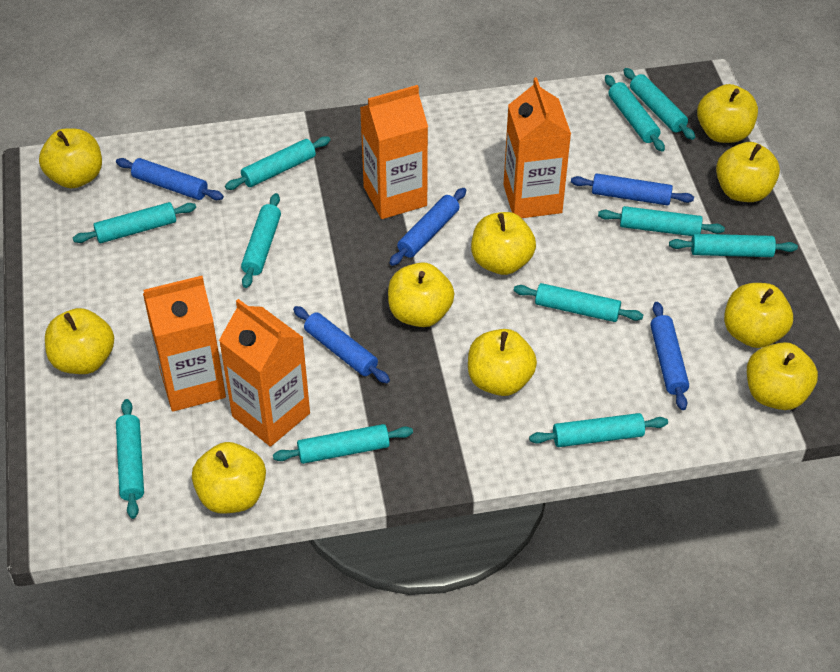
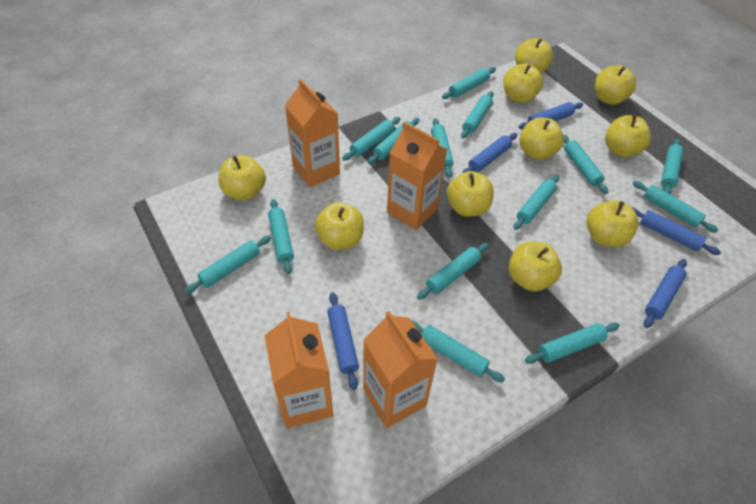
turquoise rolling pin: 11 -> 14

